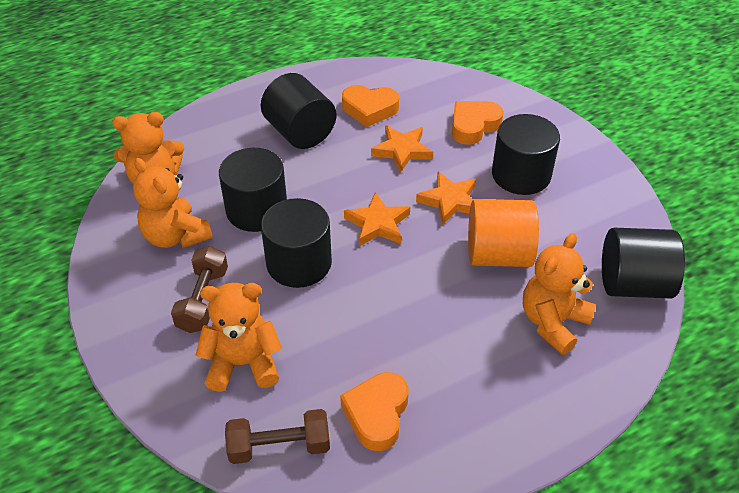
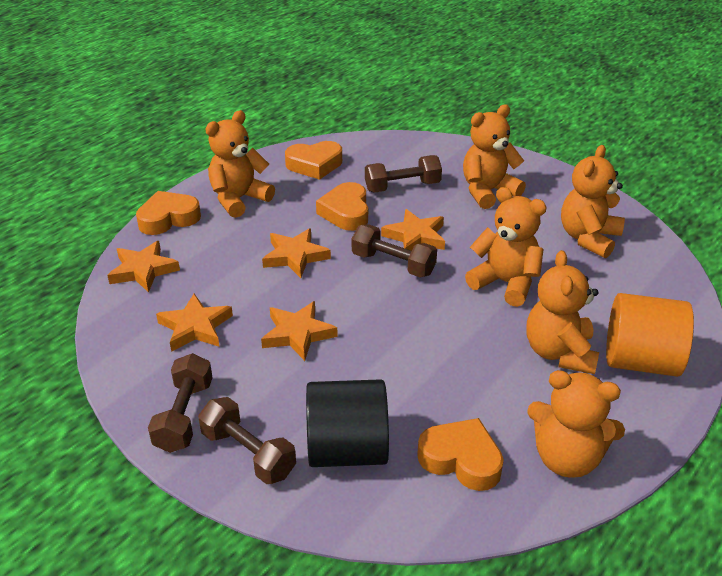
black cylinder: 5 -> 1
brown dumbbell: 2 -> 4
orange heart: 3 -> 4
orange star: 3 -> 5
orange teddy bear: 4 -> 6

